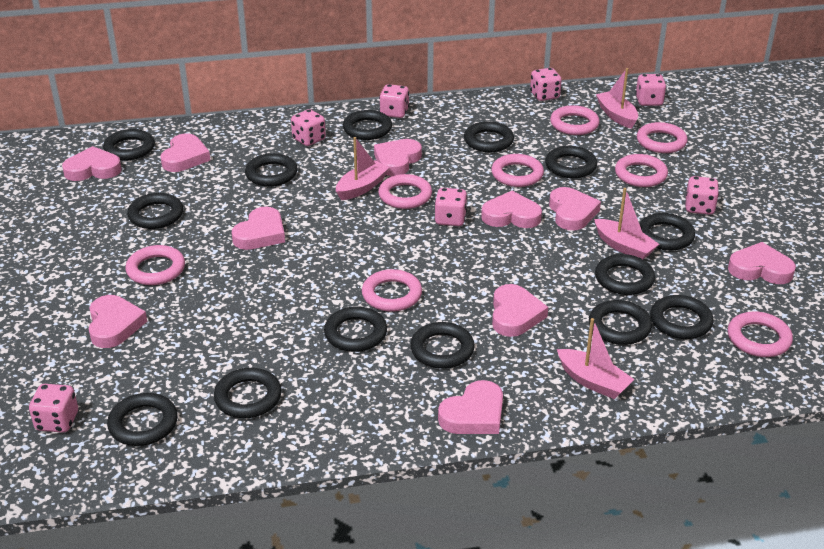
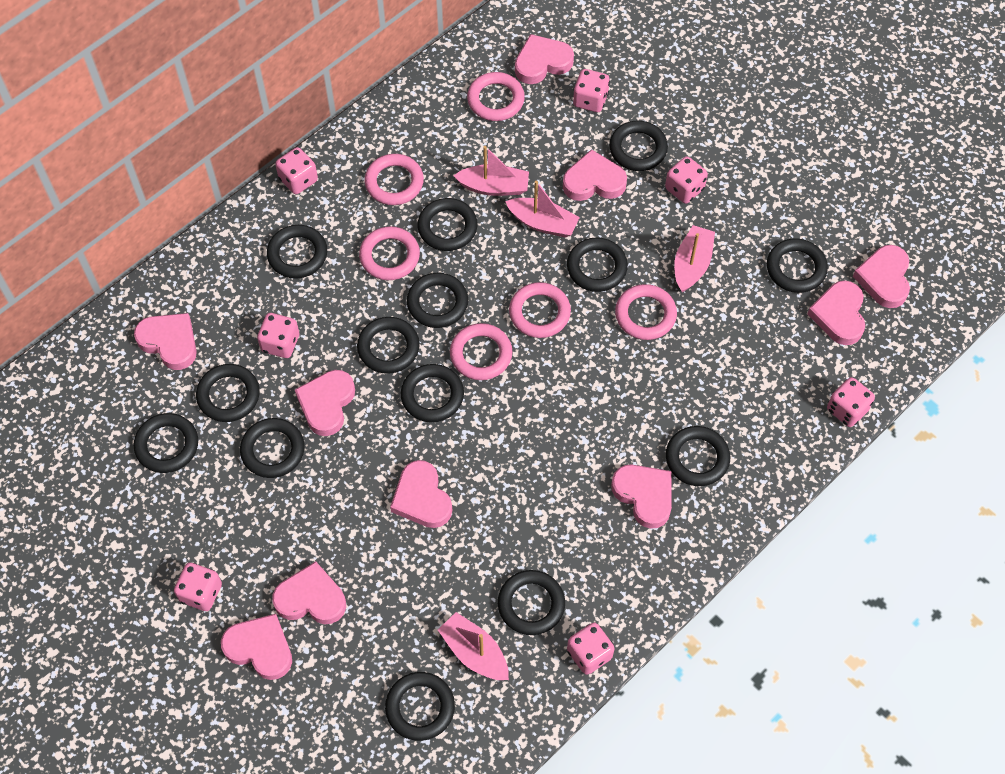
pink ring: 8 -> 6

